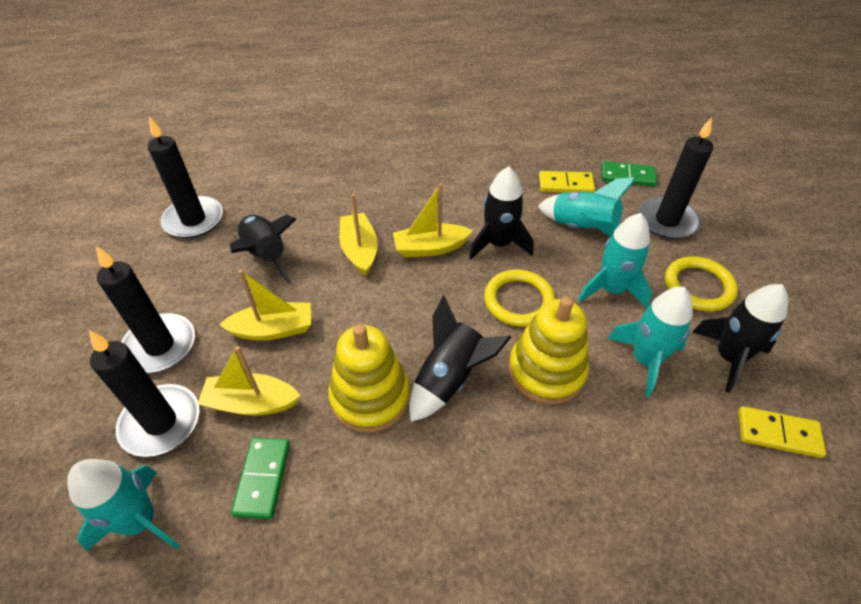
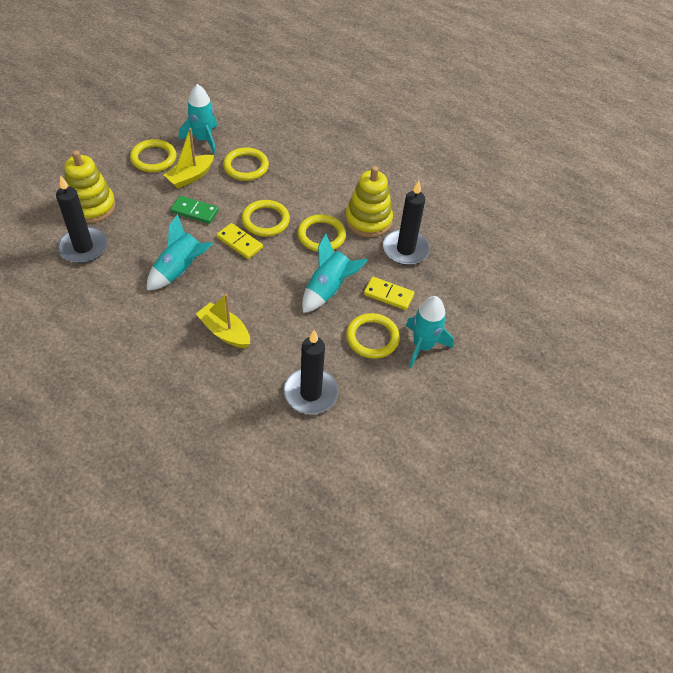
black candle: 4 -> 3
black rocket: 4 -> 0
green domino: 2 -> 1
yellow boat: 4 -> 2
yellow ring: 2 -> 5

